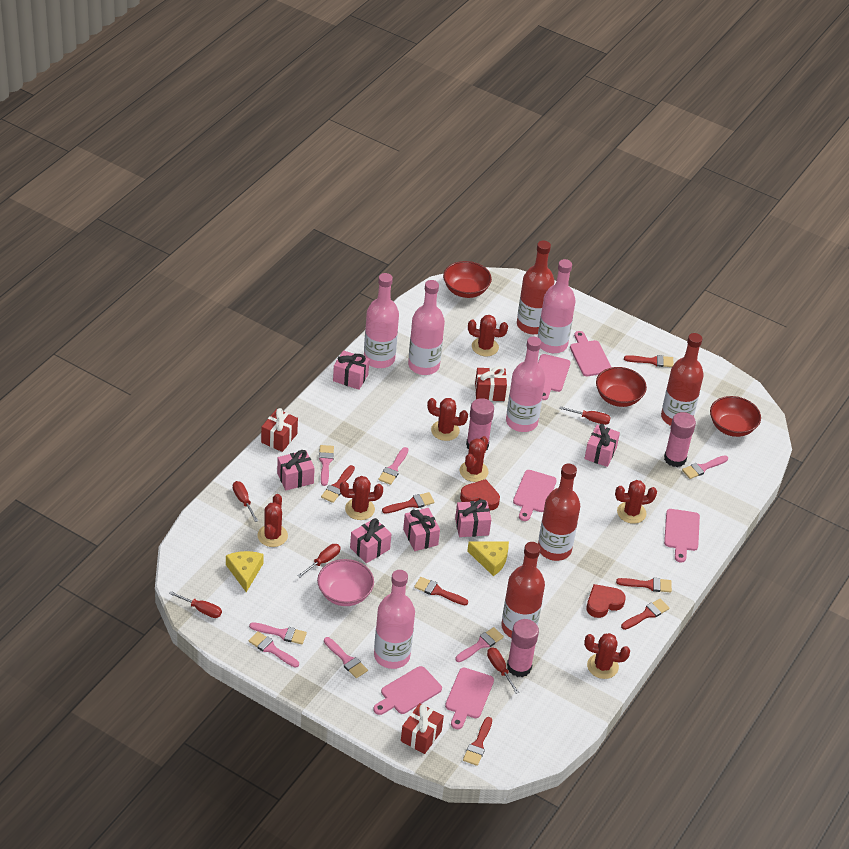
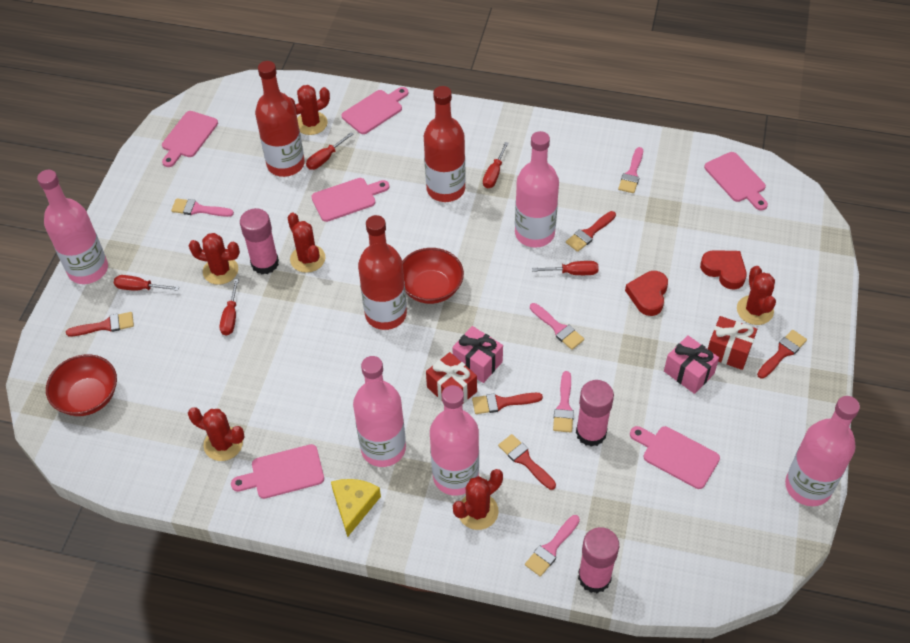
pink bowl: 1 -> 0
pink brush: 7 -> 5
pink gift: 6 -> 2
red bottle: 4 -> 3
red bowl: 3 -> 2
red brush: 7 -> 5
red cactus: 7 -> 6
red gift: 3 -> 2
yellow cheese: 2 -> 1

